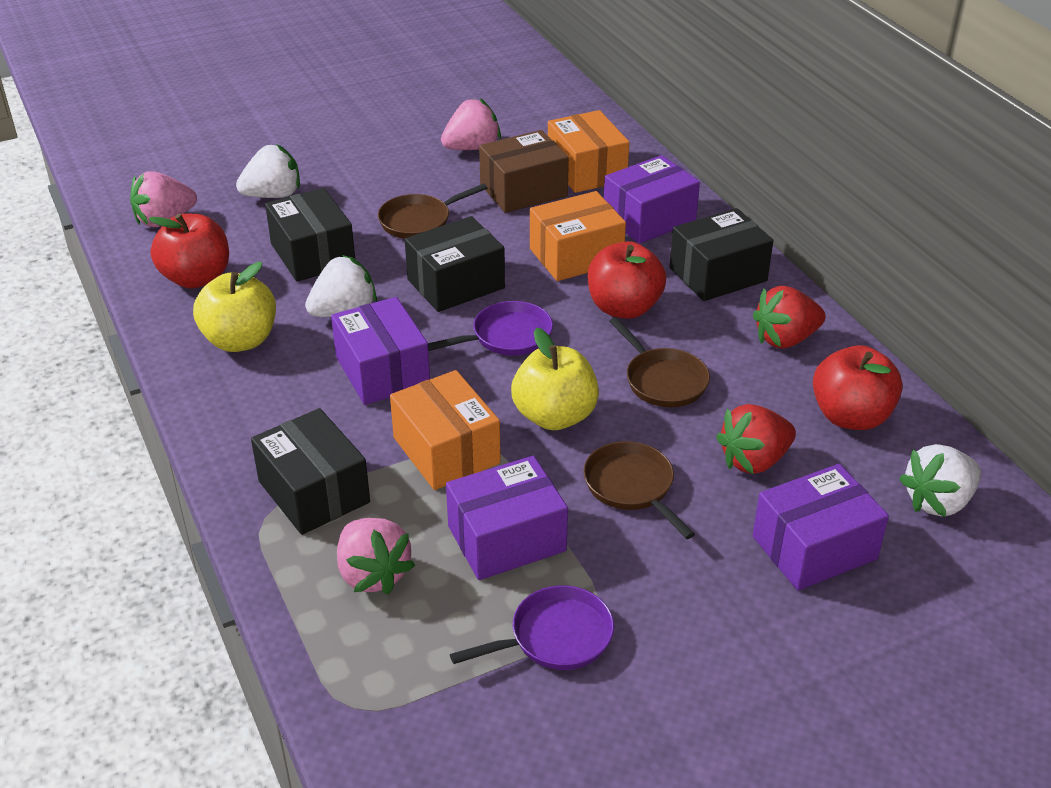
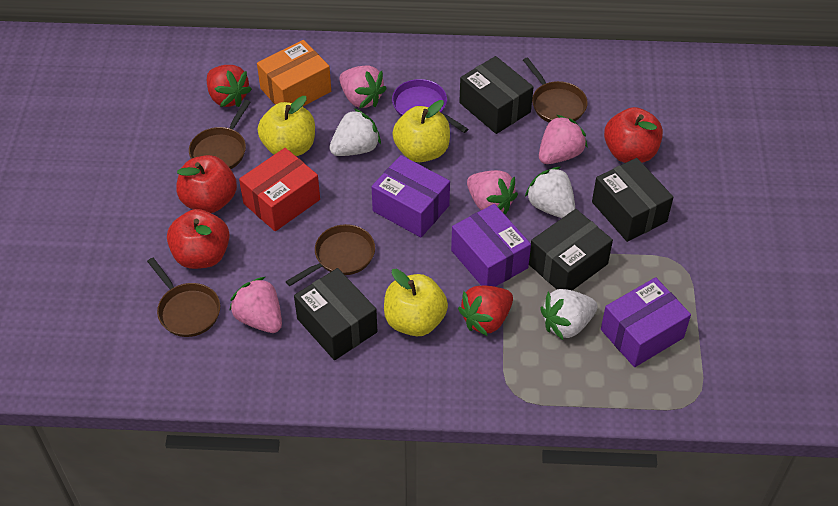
brown box: 1 -> 0
brown pan: 3 -> 4
orange box: 3 -> 1
pink strawberry: 3 -> 4
purple box: 4 -> 3
purple pan: 2 -> 1
red box: 0 -> 1
yellow apple: 2 -> 3

